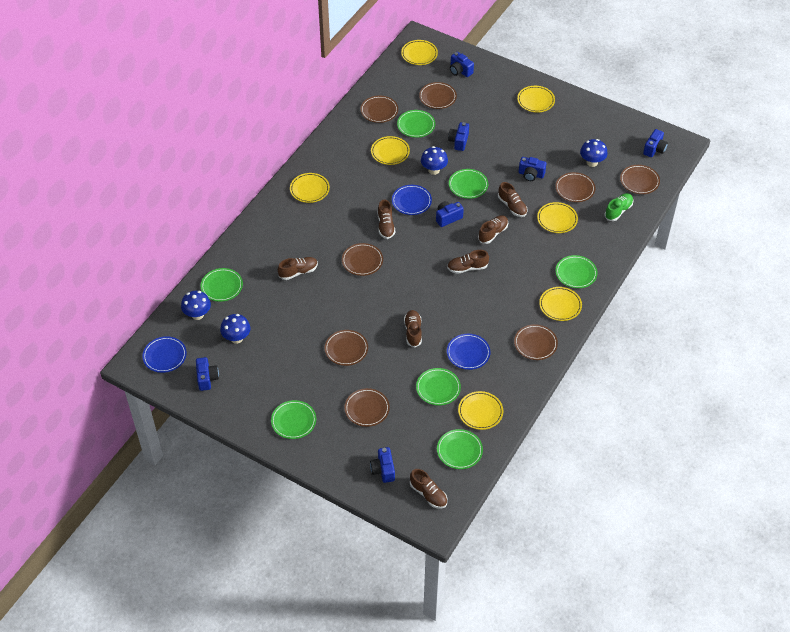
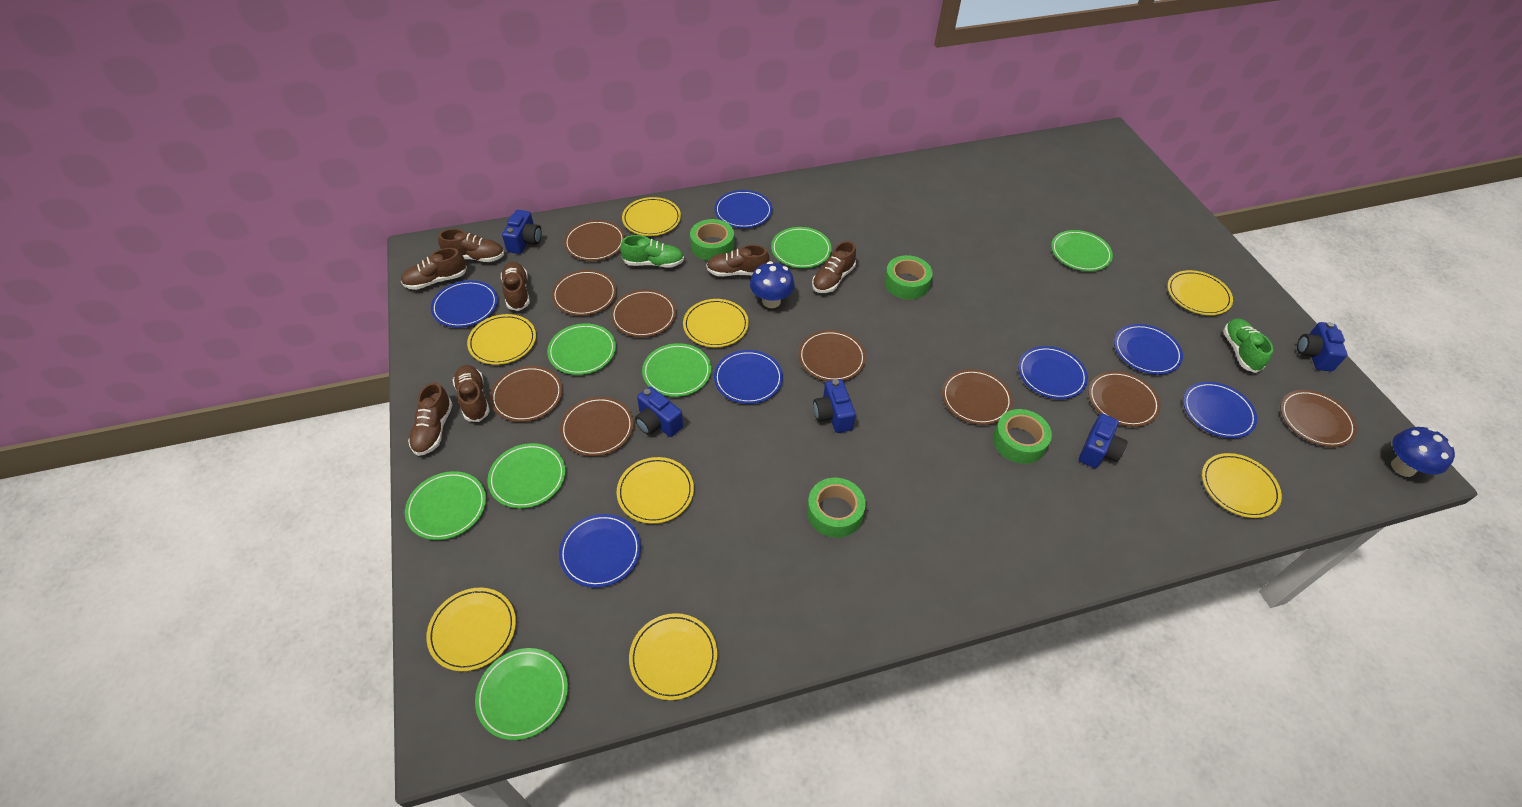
blue camera: 7 -> 5
blue mushroom: 4 -> 2
blue plate: 3 -> 7
brown plate: 8 -> 9
green shoe: 1 -> 2
green tape: 0 -> 4
yellow plate: 7 -> 8

